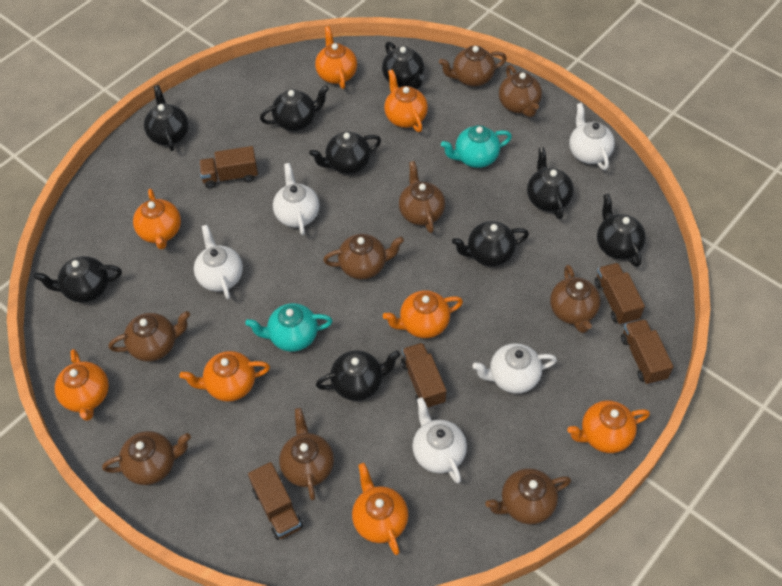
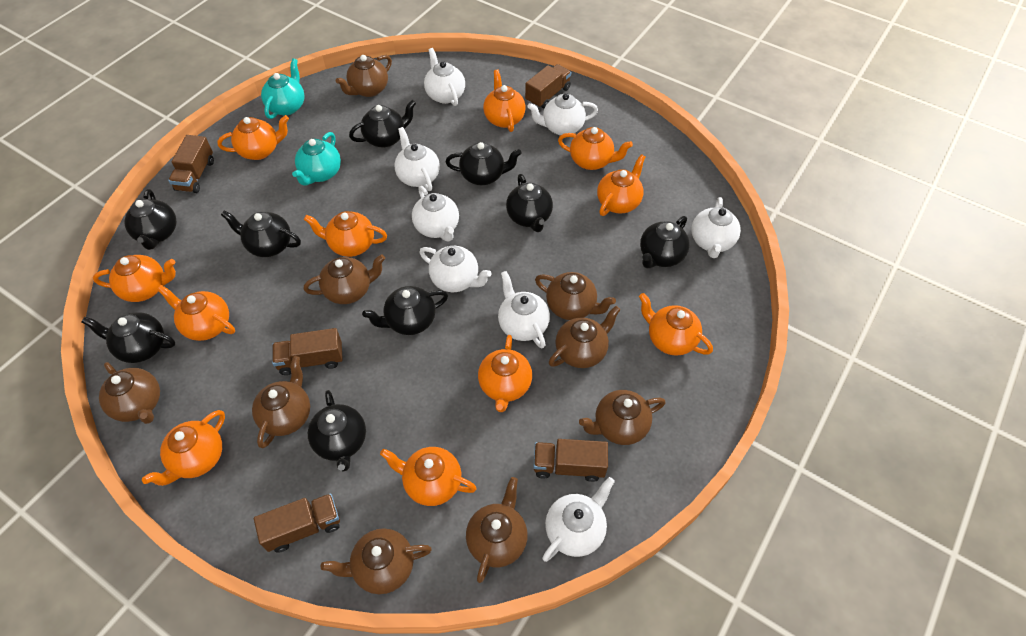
orange teapot: 8 -> 11
white teapot: 5 -> 8

